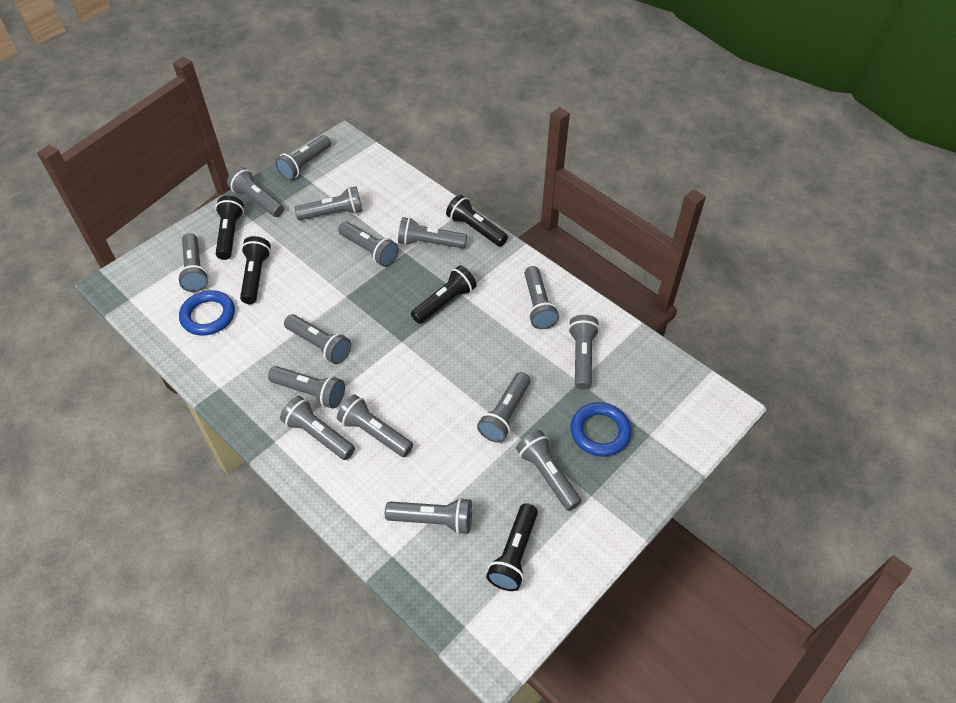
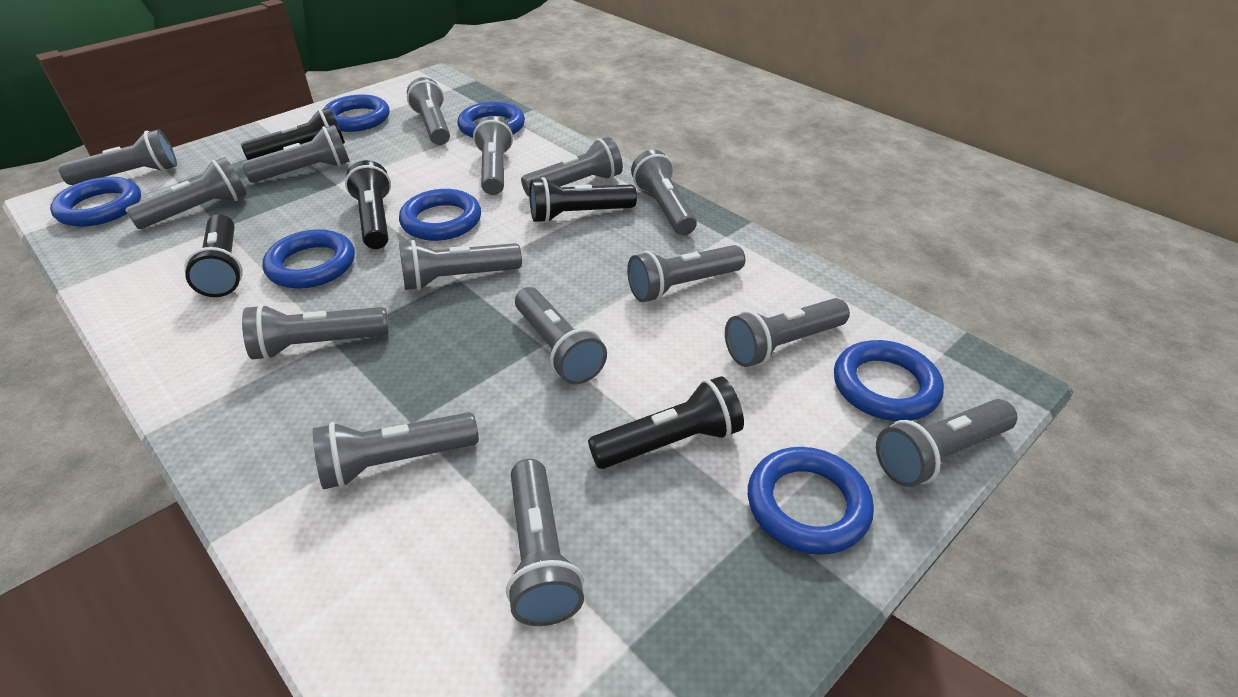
blue ring: 2 -> 7

